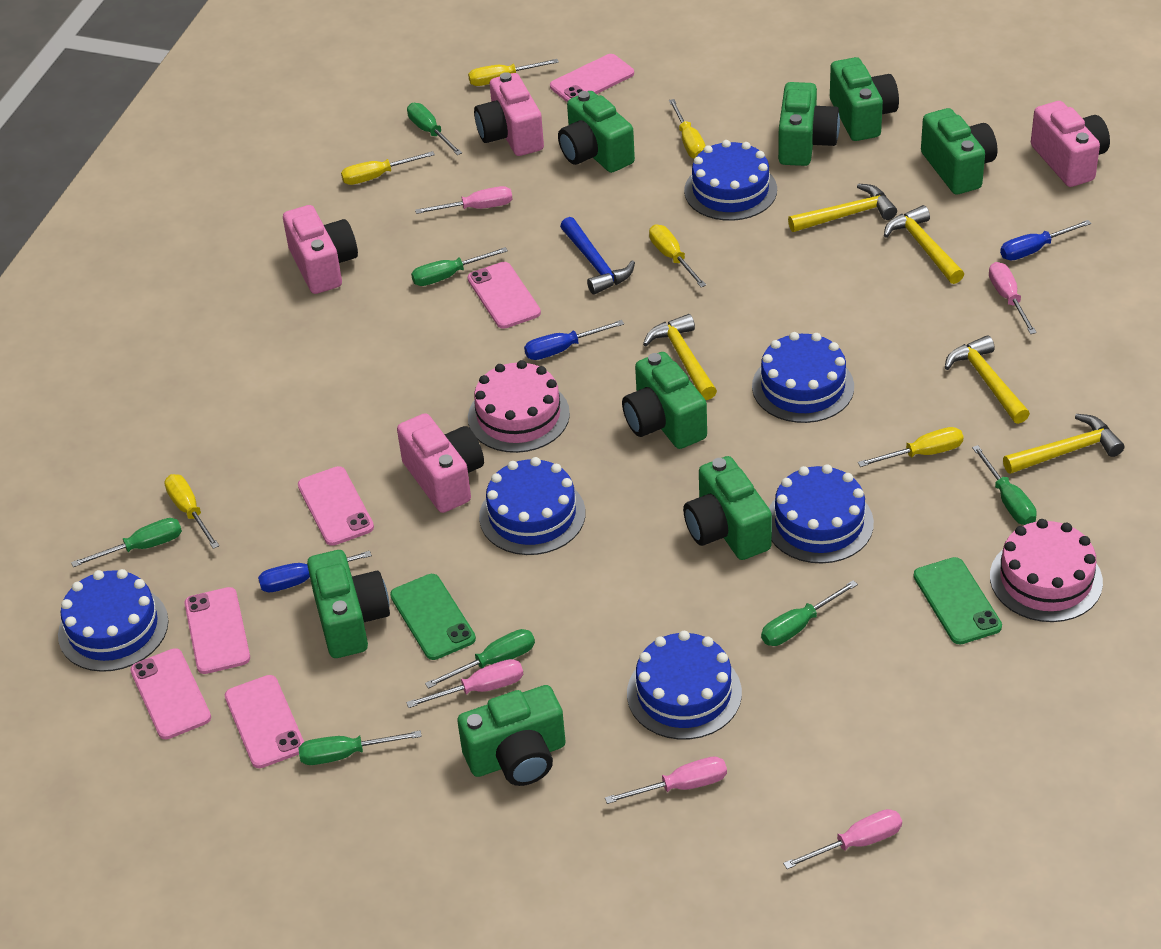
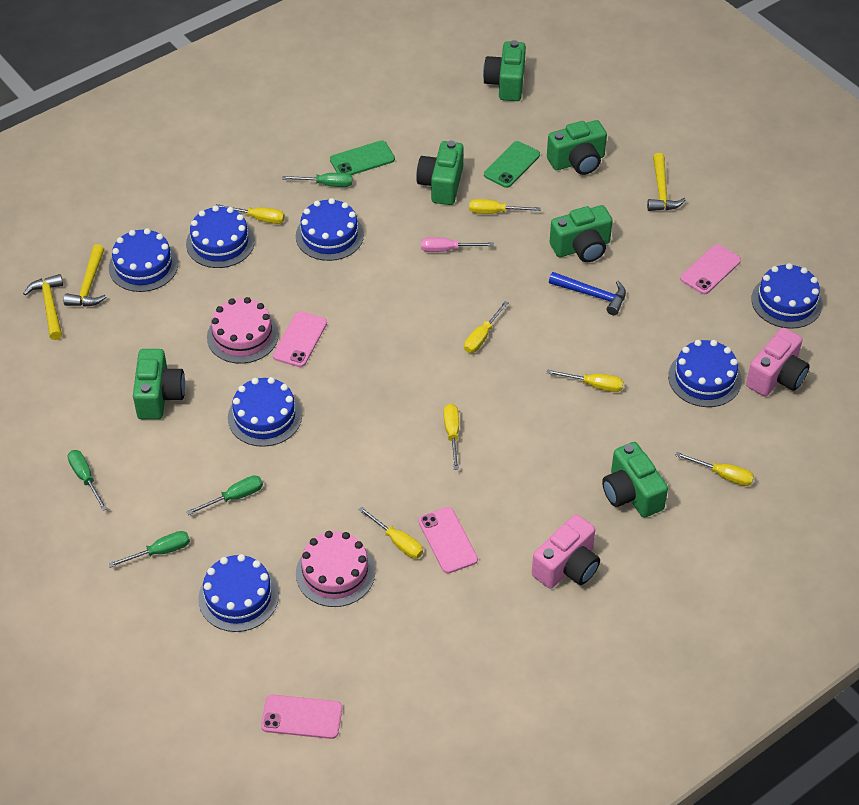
blue cake: 6 -> 7
blue screwdriver: 3 -> 0
green camera: 8 -> 6
green screwdriver: 7 -> 4
pink camera: 4 -> 2
pink phone: 6 -> 4
pink screwdriver: 5 -> 1
yellow hammer: 5 -> 3
yellow screwdriver: 6 -> 7

